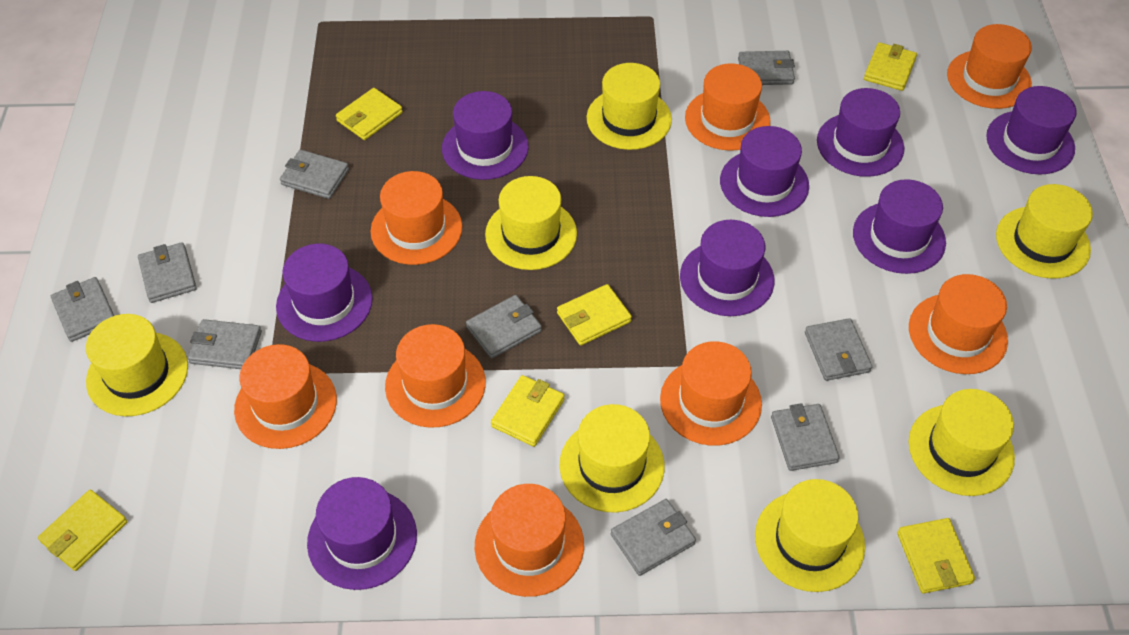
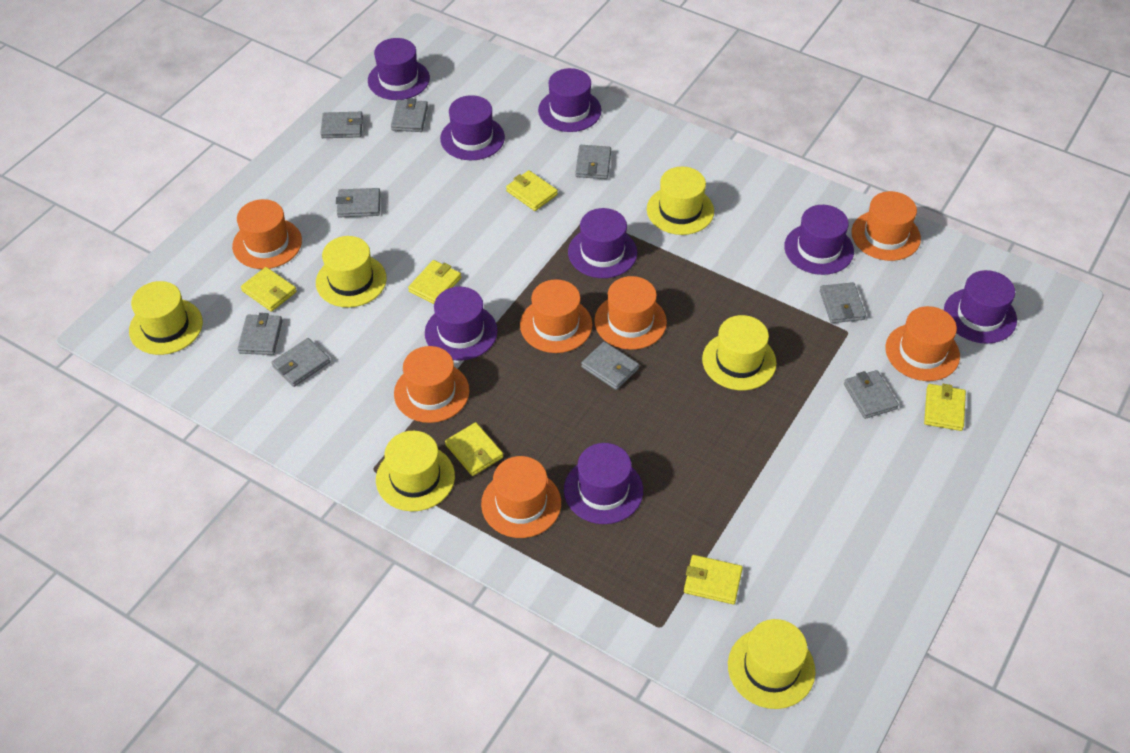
orange hat: 8 -> 7
yellow hat: 7 -> 6

